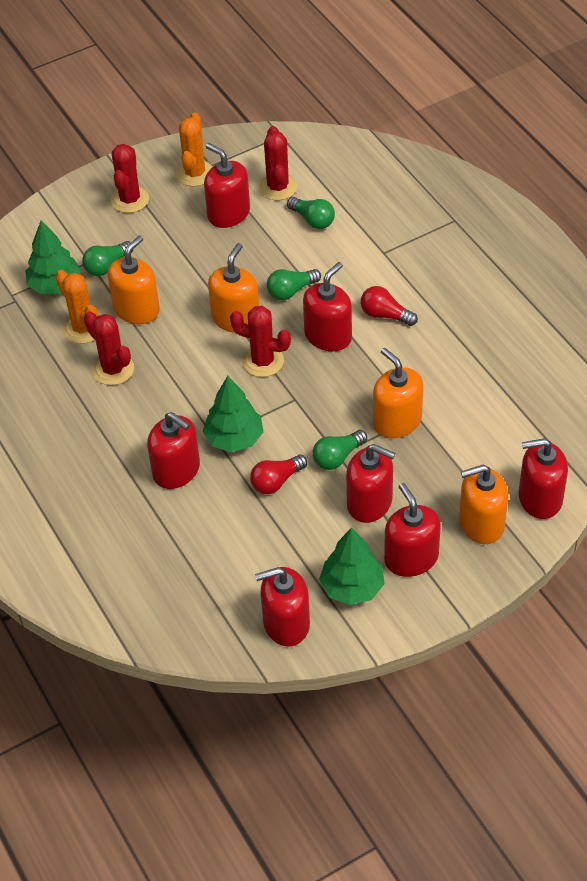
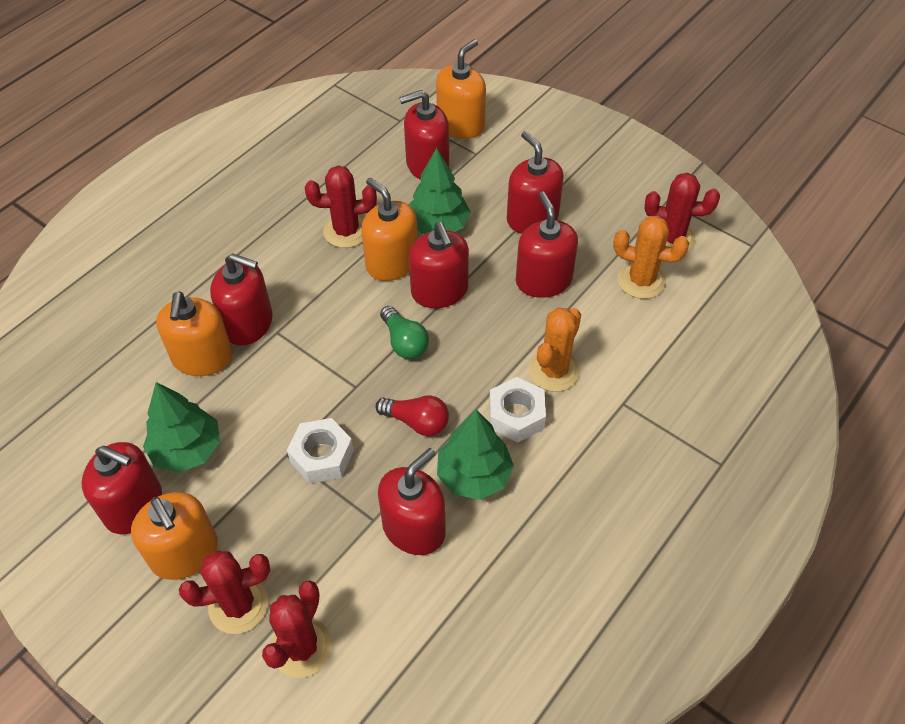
green light bulb: 4 -> 1
red light bulb: 2 -> 1
white nut: 0 -> 2

